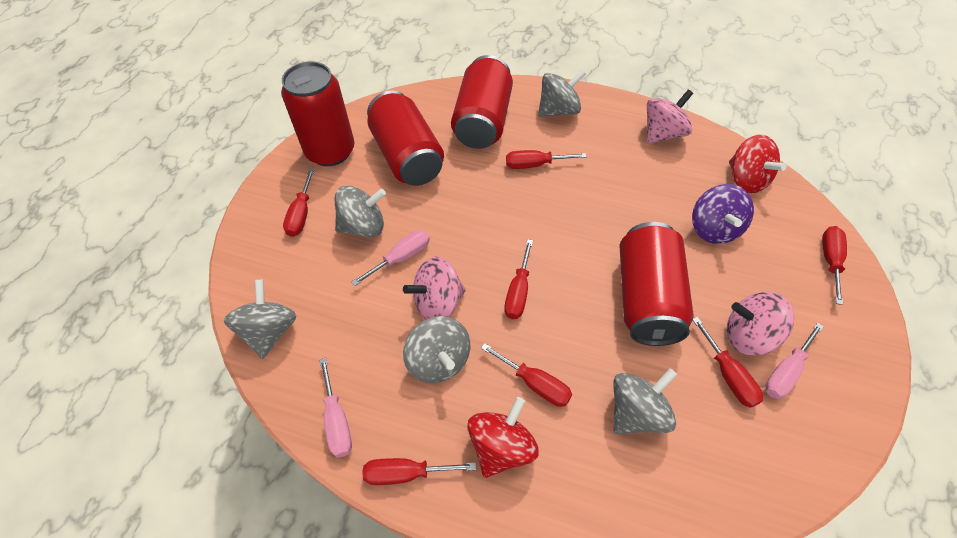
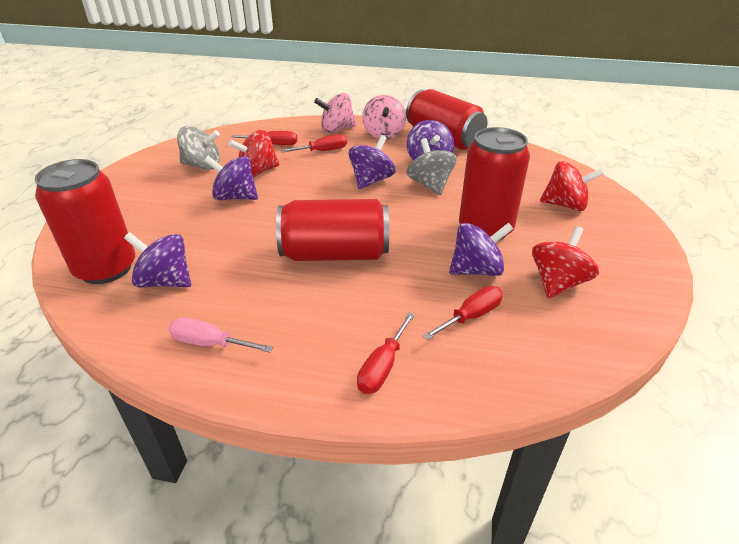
grey spinning top: 5 -> 2
pink screwdriver: 3 -> 1
pink spinning top: 3 -> 2
purple spinning top: 1 -> 5
red screwdriver: 7 -> 4
red spinning top: 2 -> 3

